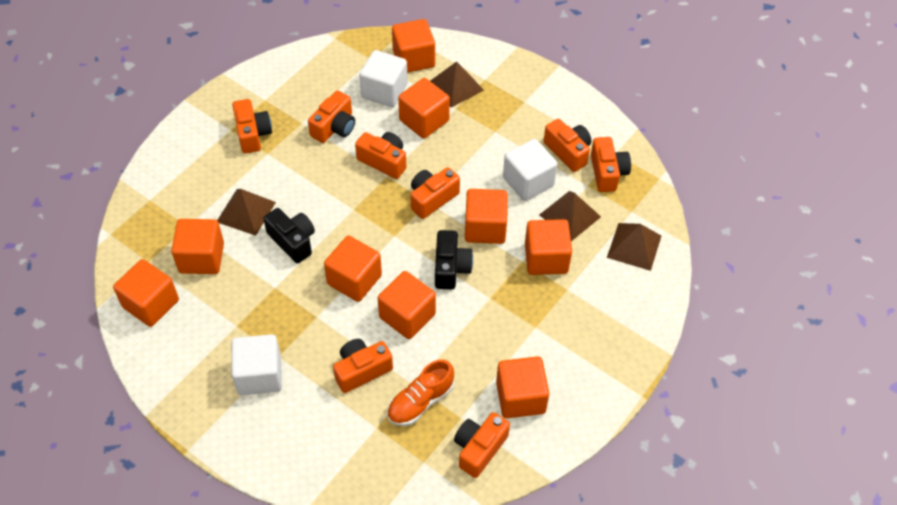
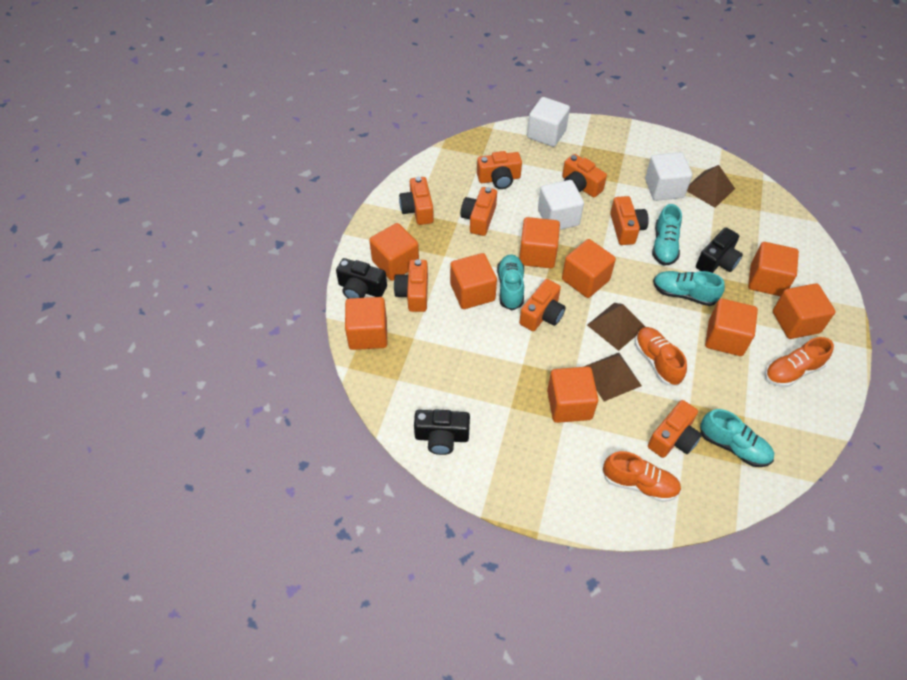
black camera: 2 -> 3
brown pyramid: 4 -> 3
orange shoe: 1 -> 3
turquoise shoe: 0 -> 4

